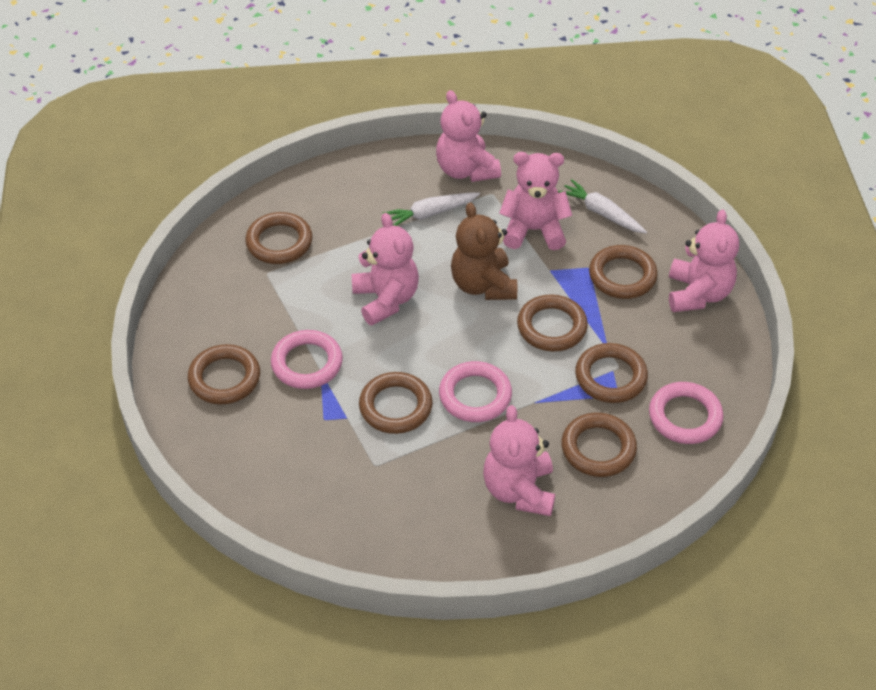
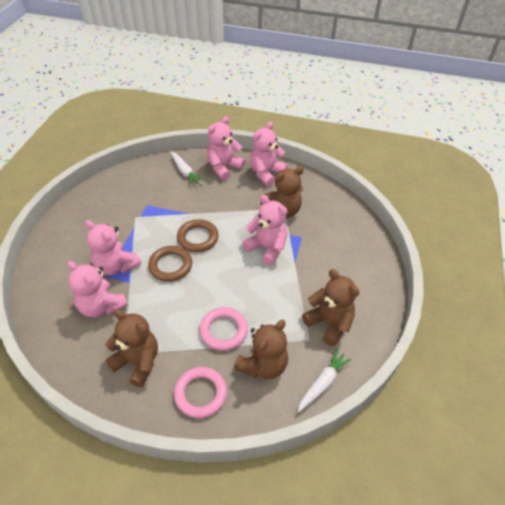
brown ring: 7 -> 2
brown teddy bear: 1 -> 4
pink ring: 3 -> 2

